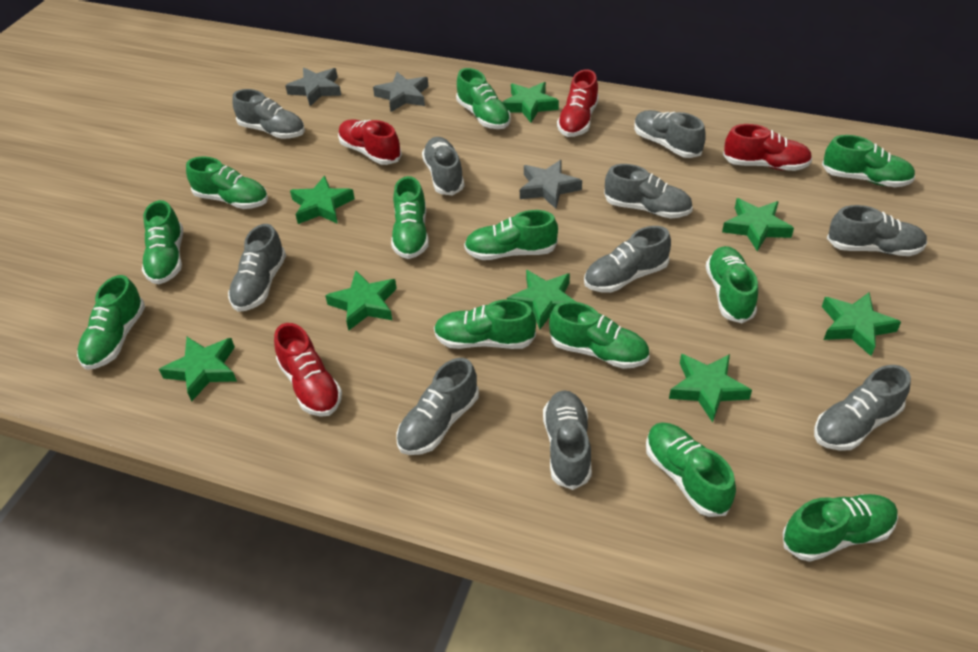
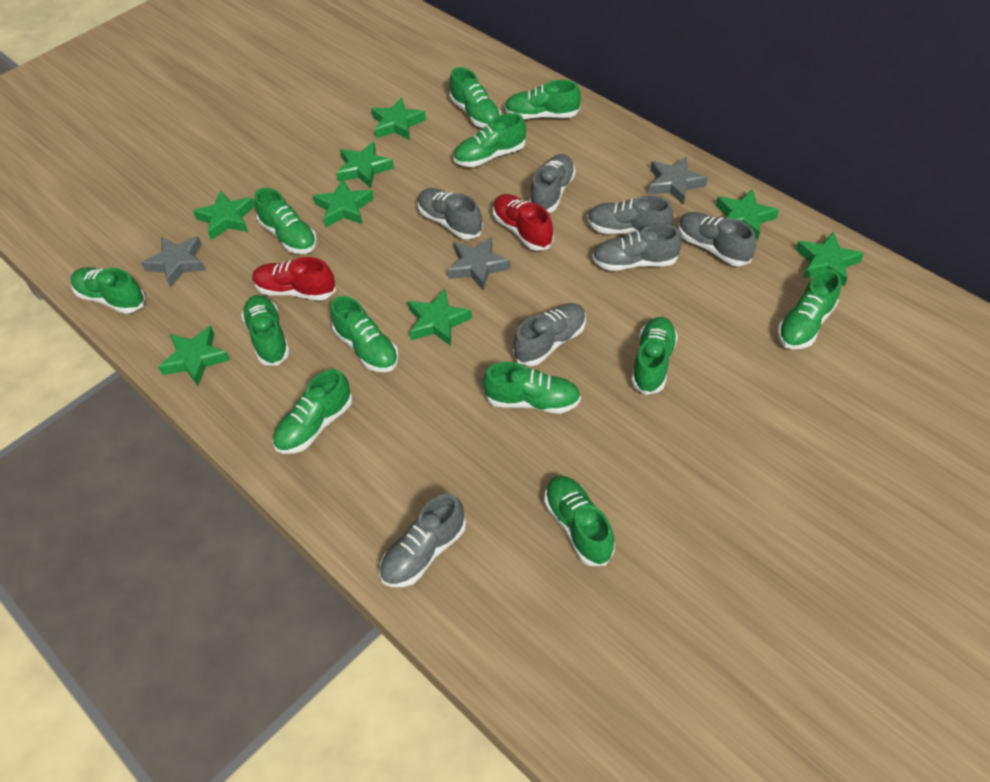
grey shoe: 10 -> 7
red shoe: 4 -> 2

